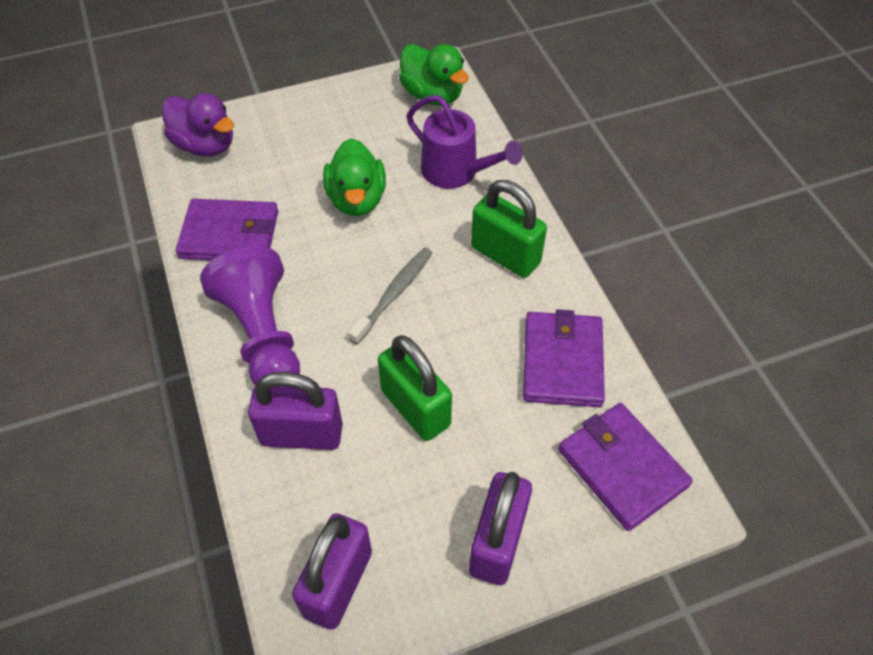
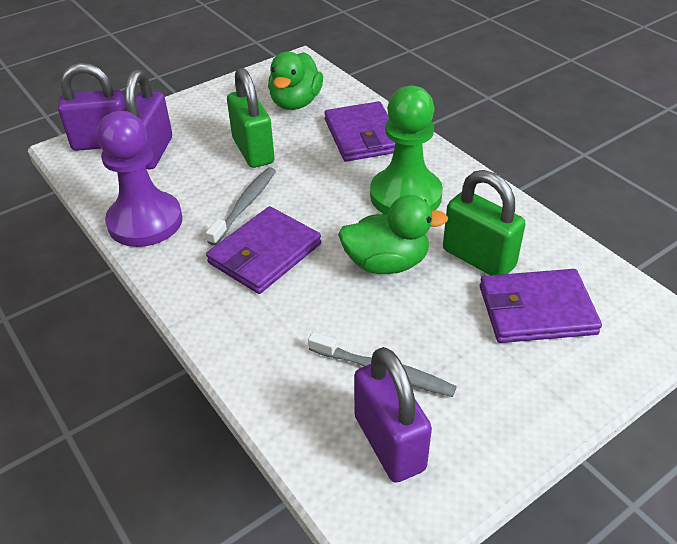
green pawn: 0 -> 1
grey toothbrush: 1 -> 2
purple duck: 1 -> 0
purple watering can: 1 -> 0

